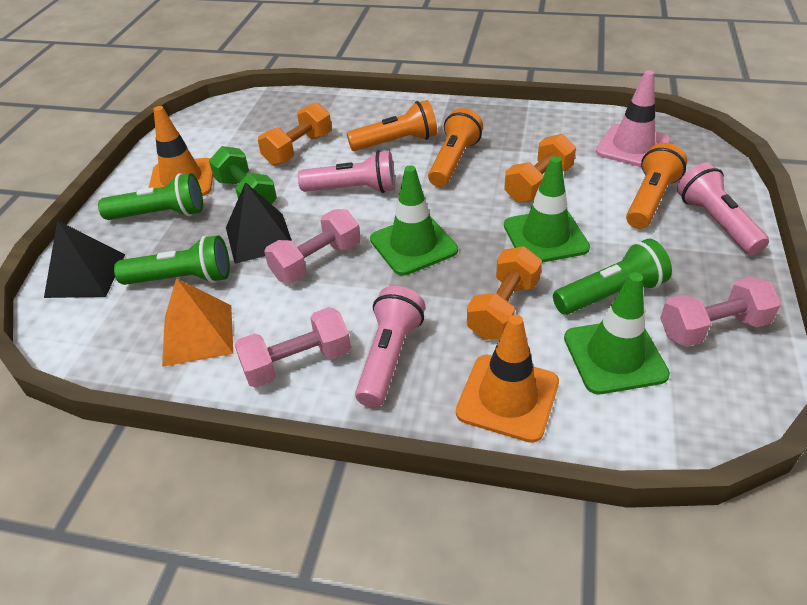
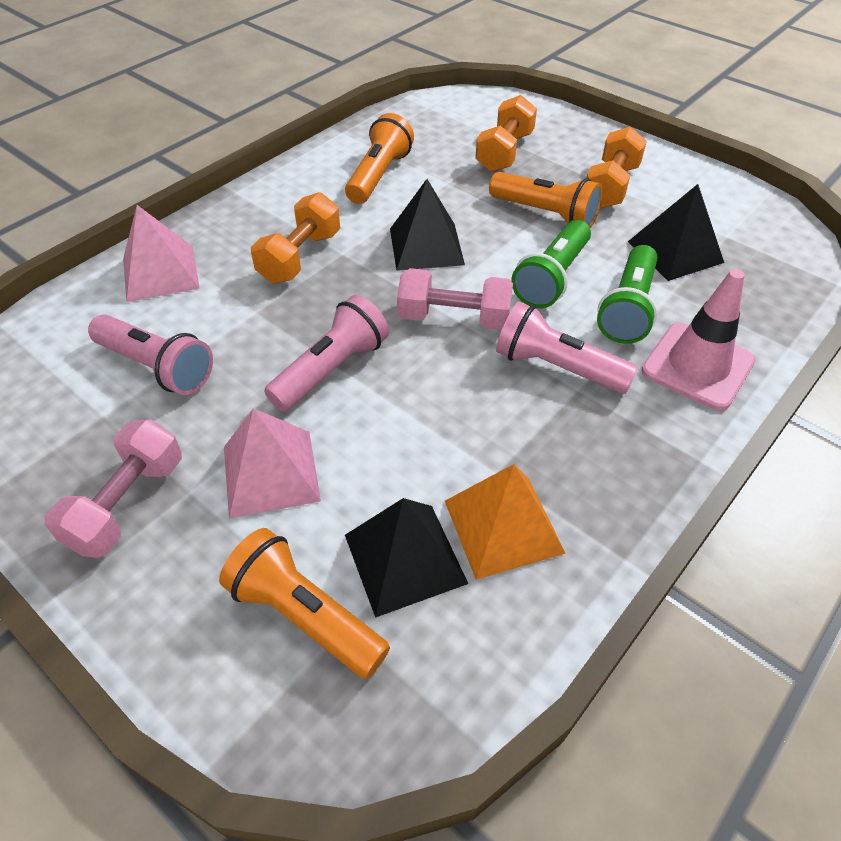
black pyramid: 2 -> 3
green dumbbell: 1 -> 0
green flashlight: 3 -> 2
green traffic cone: 3 -> 0
orange traffic cone: 2 -> 0
pink dumbbell: 3 -> 2
pink pyramid: 0 -> 2

